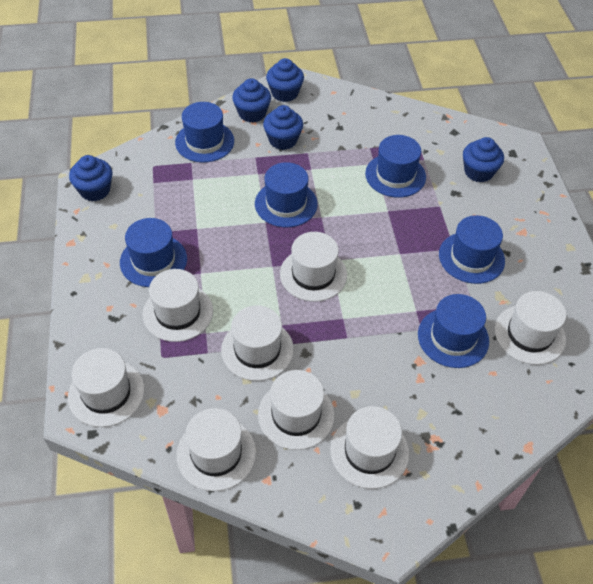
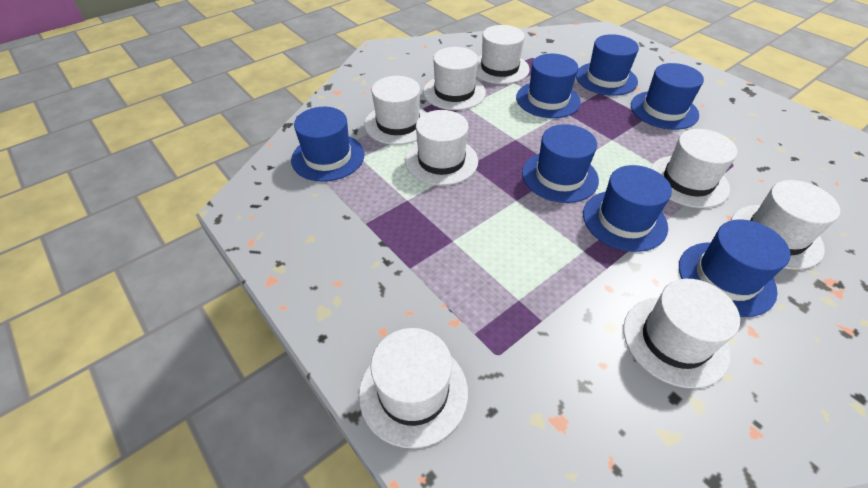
blue cupcake: 5 -> 0
blue hat: 6 -> 7

